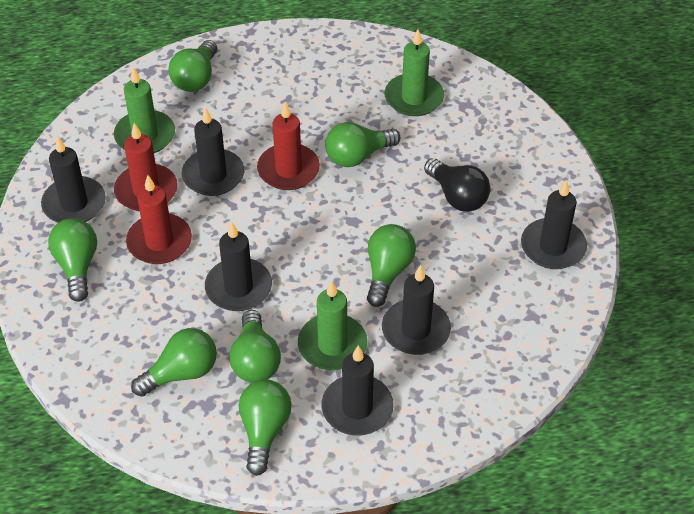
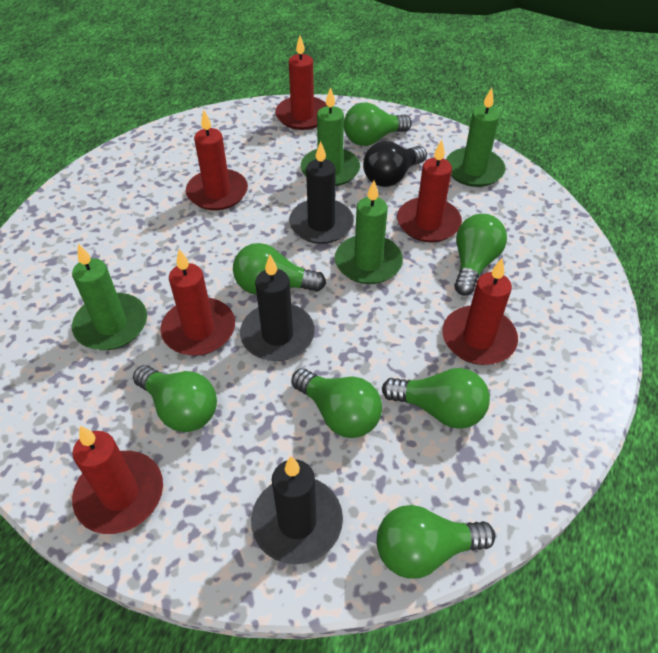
black candle: 6 -> 3
green candle: 3 -> 4
red candle: 3 -> 6

